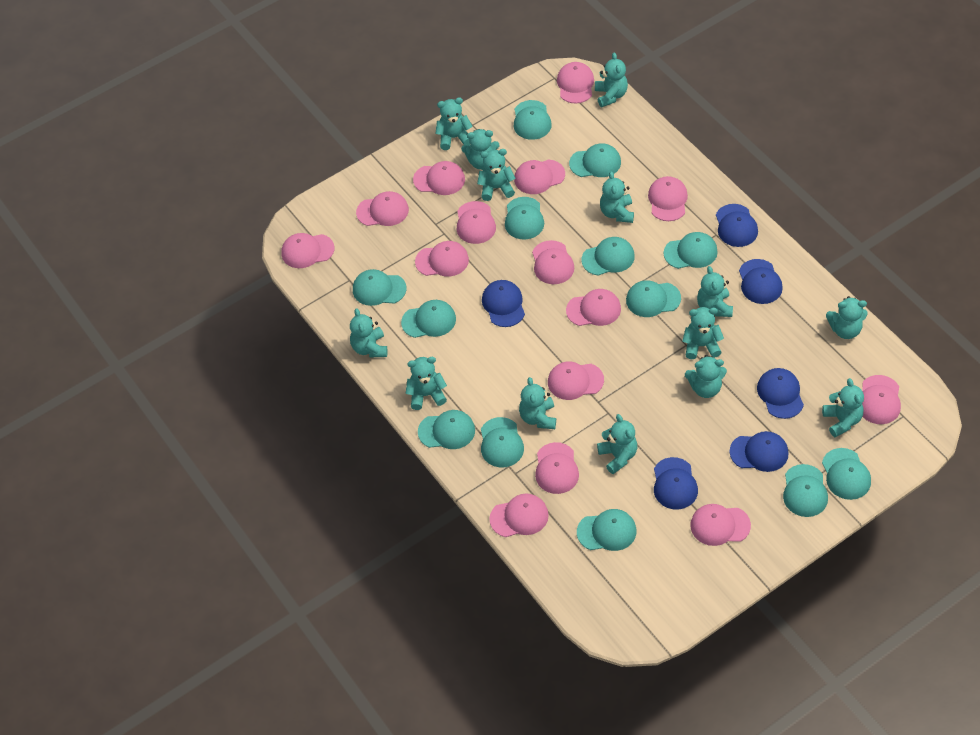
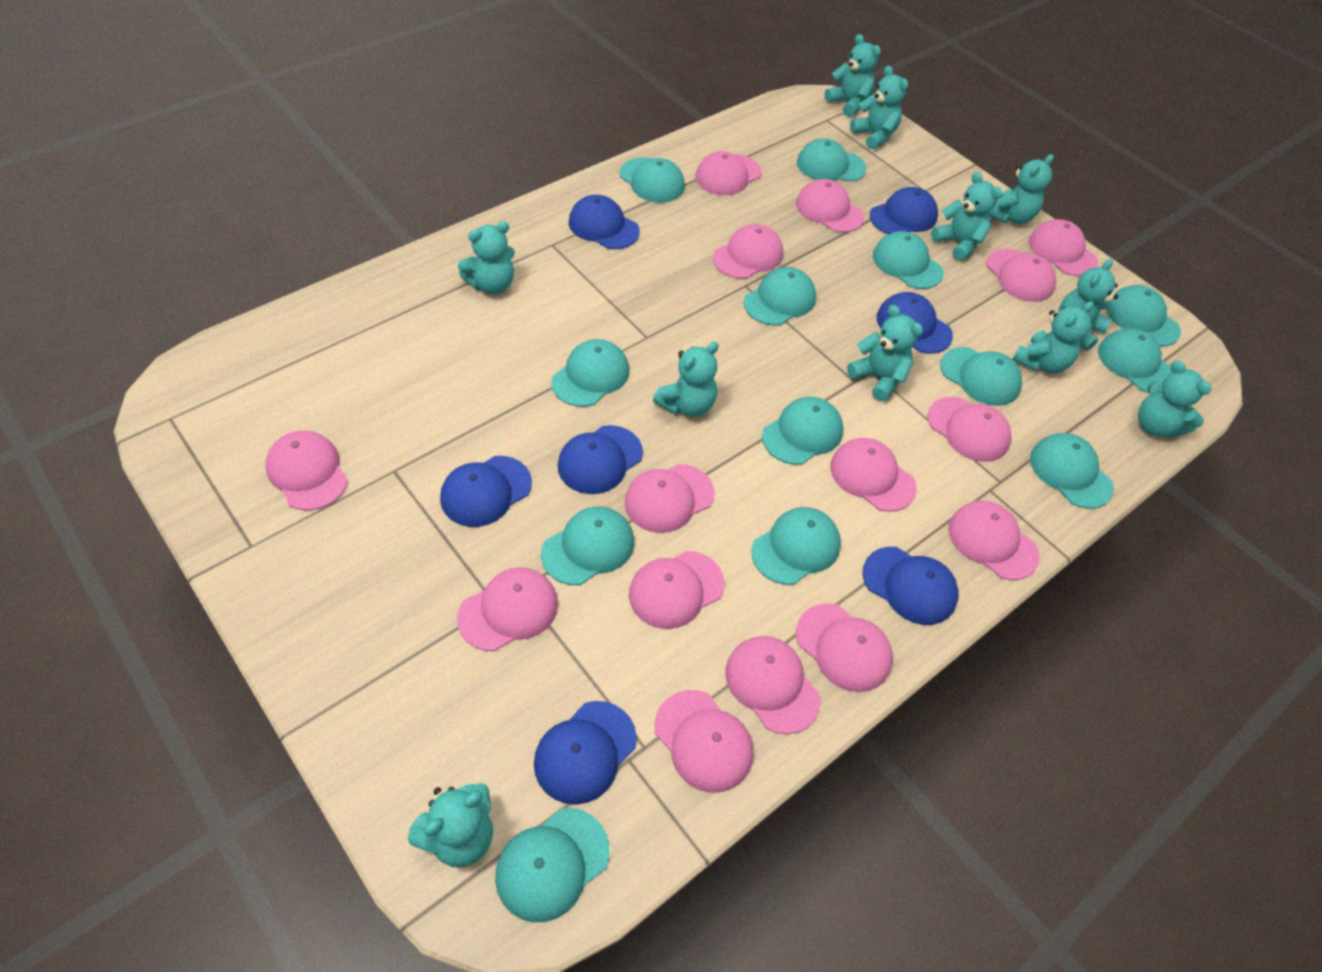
blue cap: 6 -> 7
turquoise teddy bear: 14 -> 11

